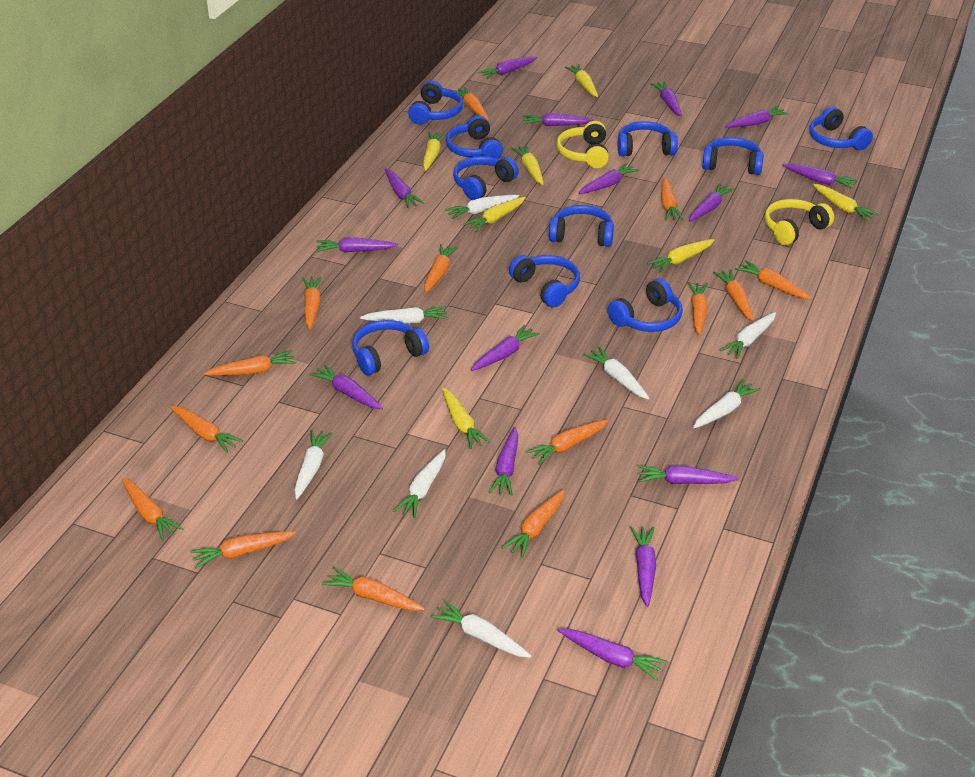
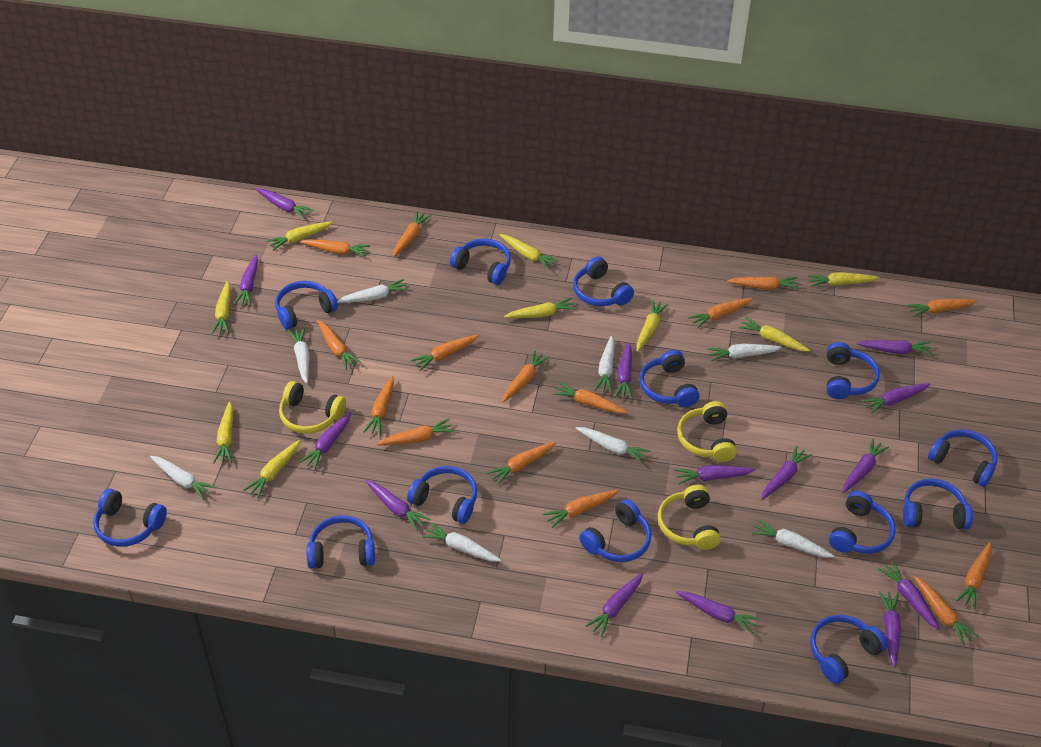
blue headphones: 10 -> 13
orange carrot: 14 -> 15
purple carrot: 15 -> 14
yellow carrot: 7 -> 9
yellow headphones: 2 -> 3

